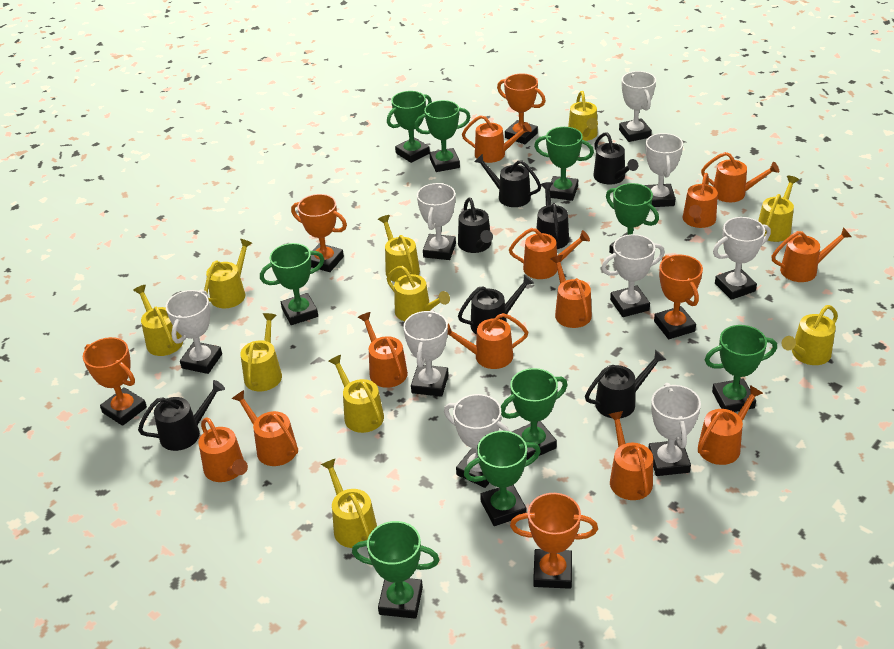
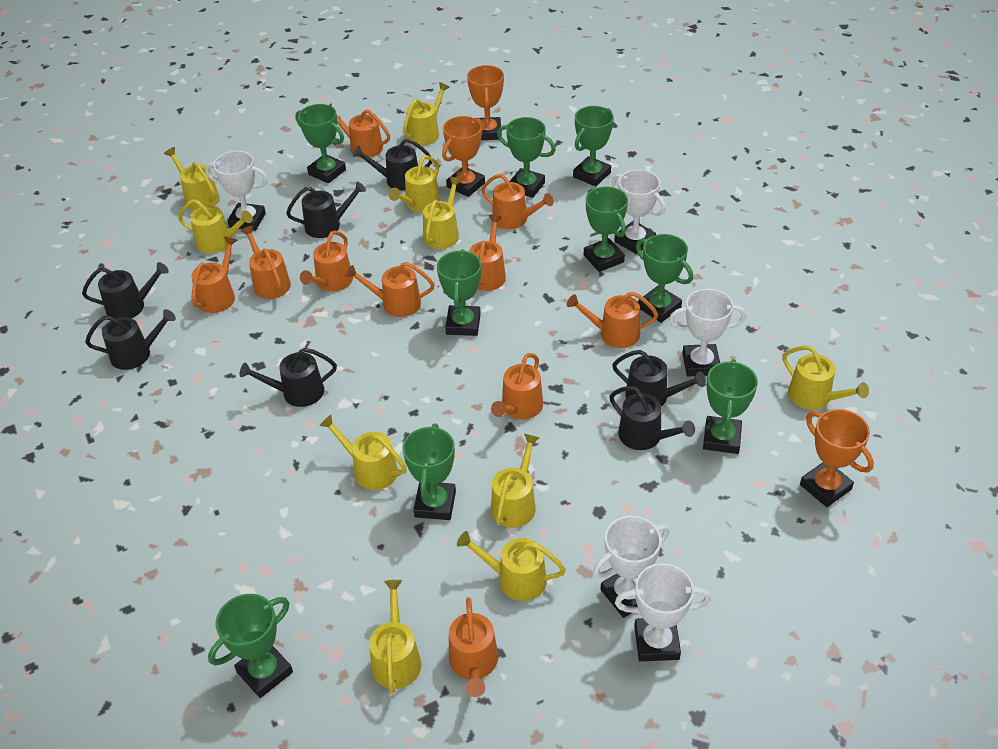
orange trophy: 5 -> 3
orange watering can: 12 -> 10
white trophy: 9 -> 5

